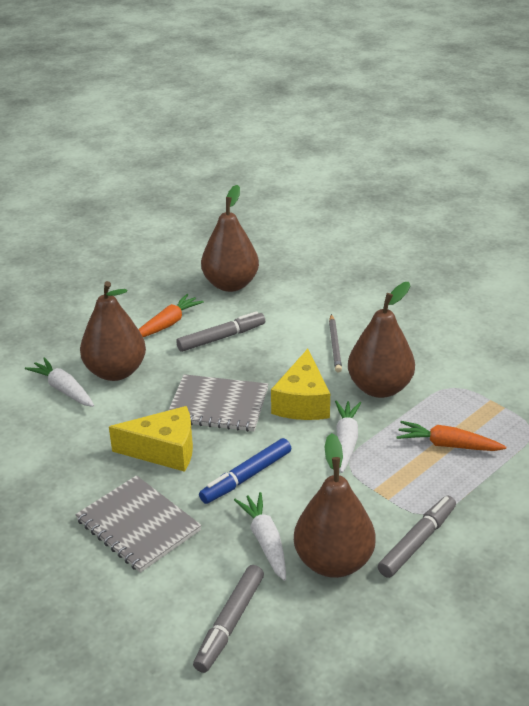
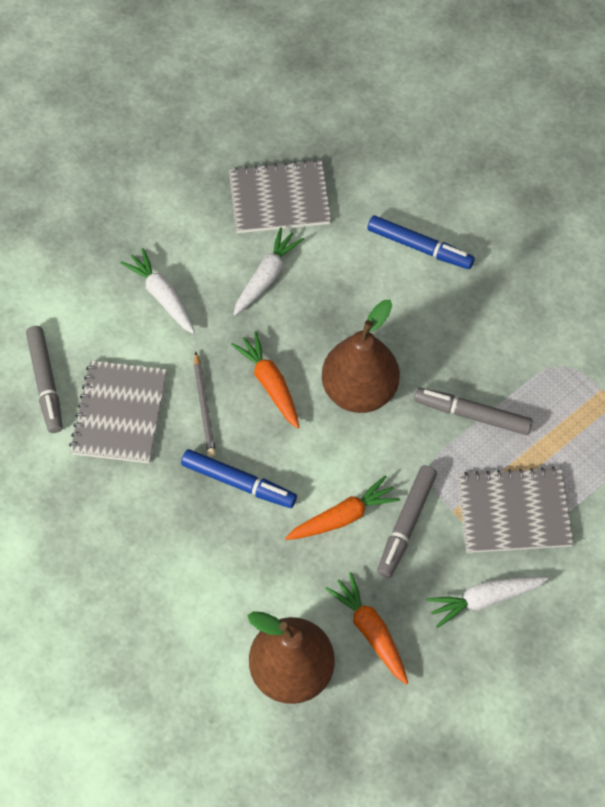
blue marker: 1 -> 2
brown pear: 4 -> 2
grey notebook: 2 -> 3
orange carrot: 2 -> 3
yellow cheese: 2 -> 0

